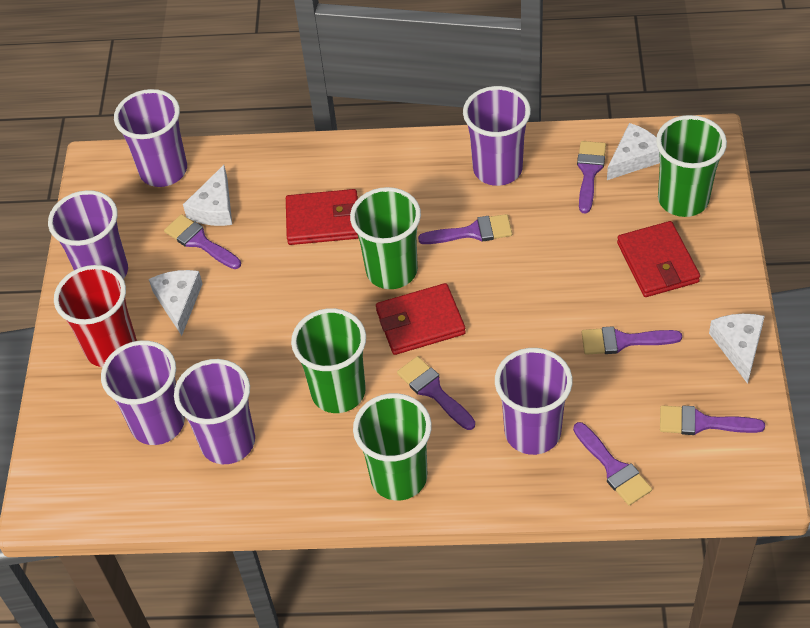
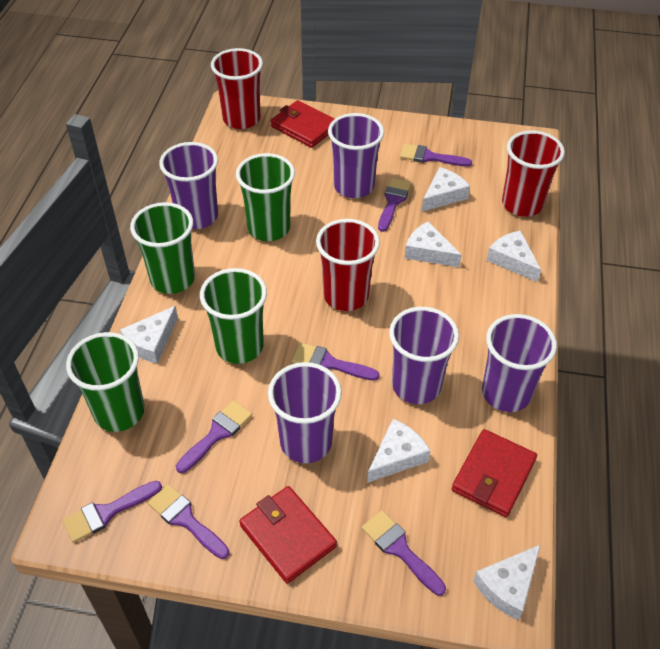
purple cup: 6 -> 5
red cup: 1 -> 3
white cheese: 4 -> 6

